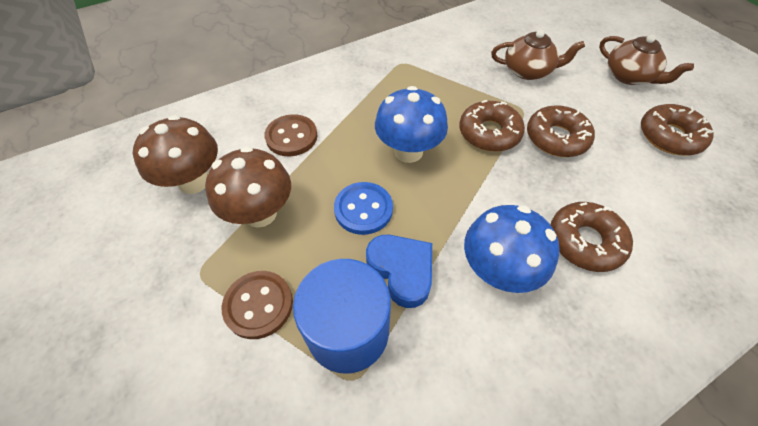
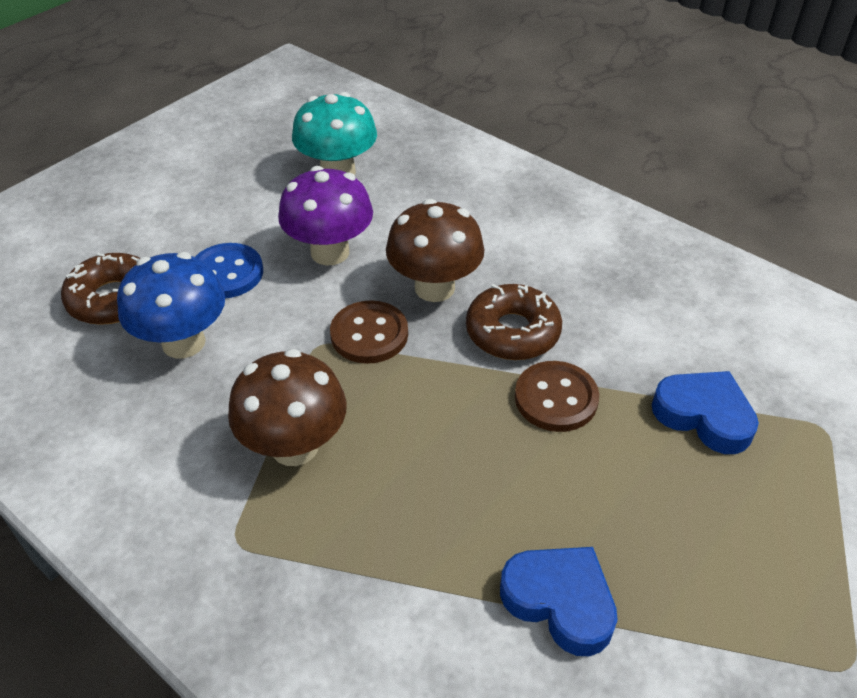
blue cylinder: 1 -> 0
blue heart: 1 -> 2
blue mushroom: 2 -> 1
brown donut: 4 -> 2
brown teapot: 2 -> 0
purple mushroom: 0 -> 1
turquoise mushroom: 0 -> 1

